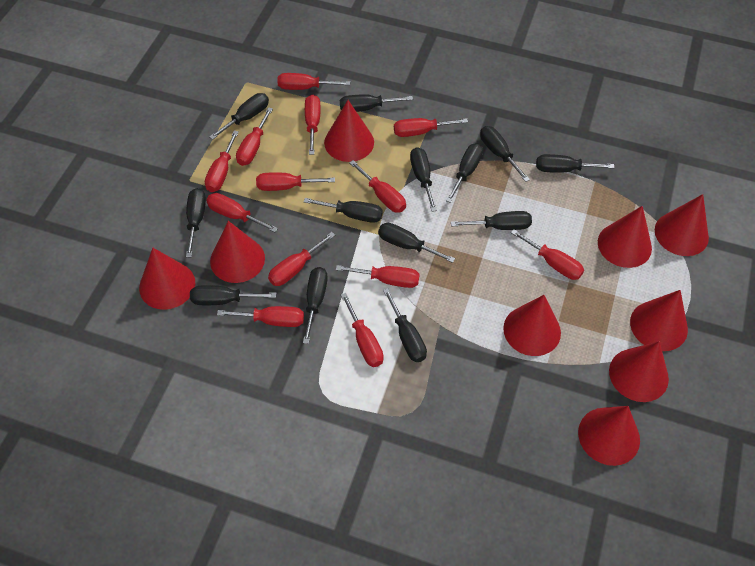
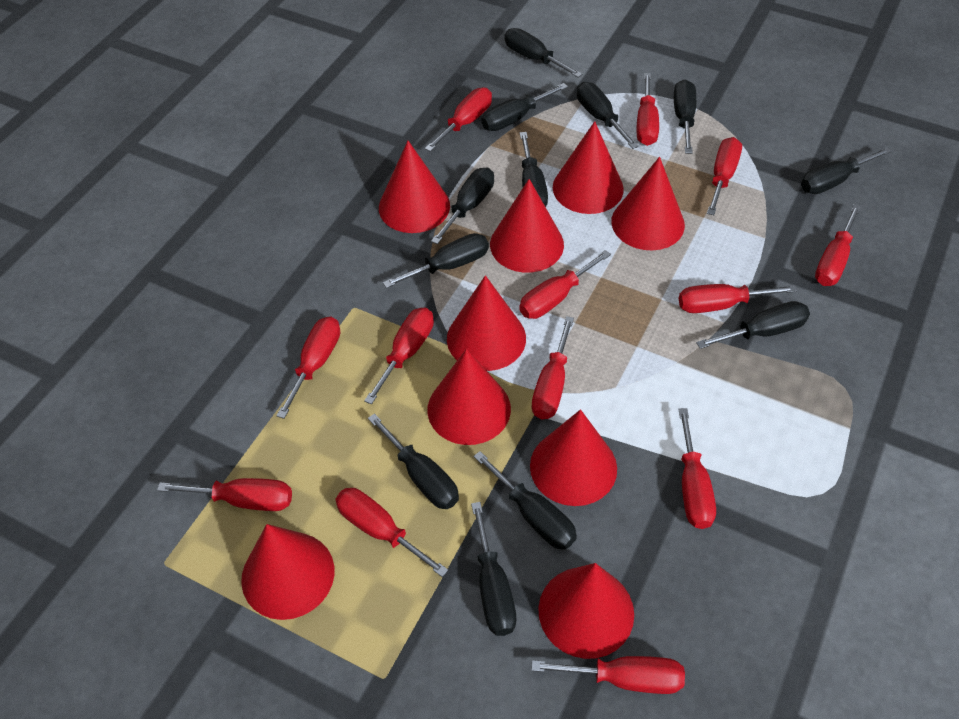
black screwdriver: 13 -> 12

